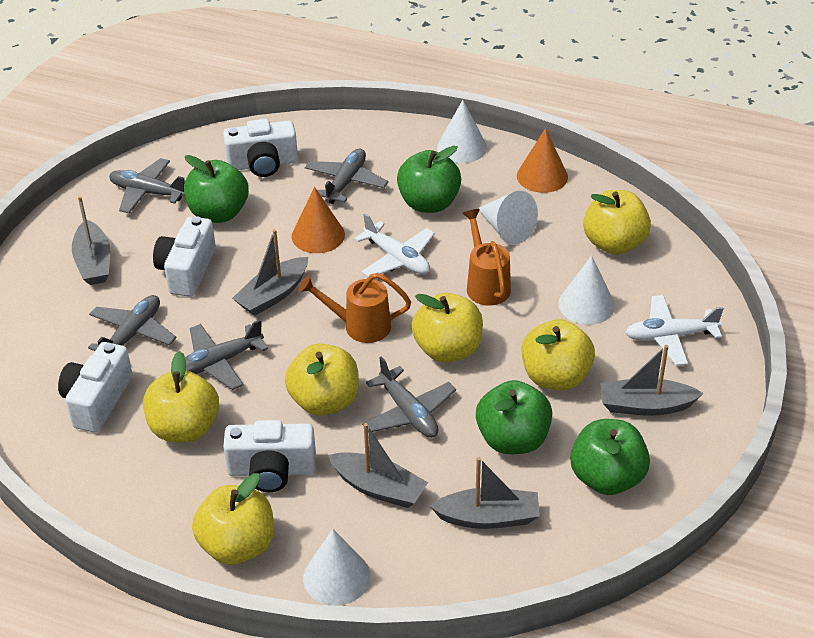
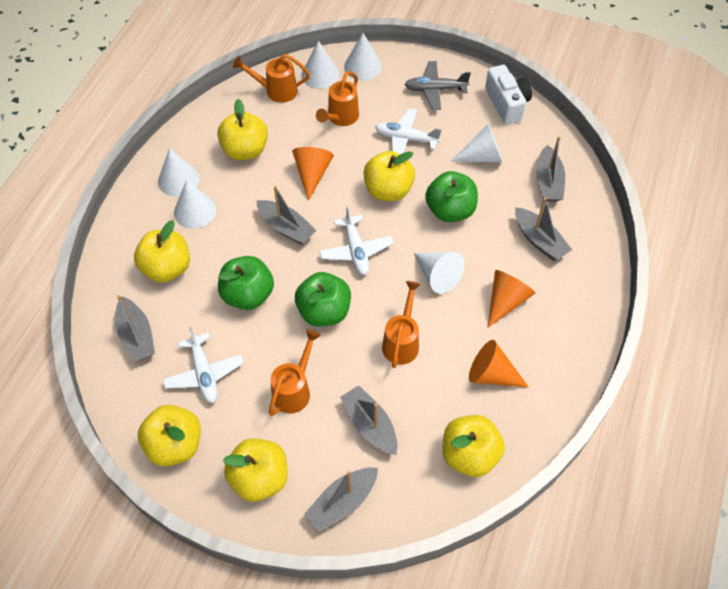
green apple: 4 -> 3
grey boat: 5 -> 6
grey plane: 5 -> 1
orange cone: 2 -> 3
orange watering can: 2 -> 4
white camera: 4 -> 1
white cone: 4 -> 6
white plane: 2 -> 3

